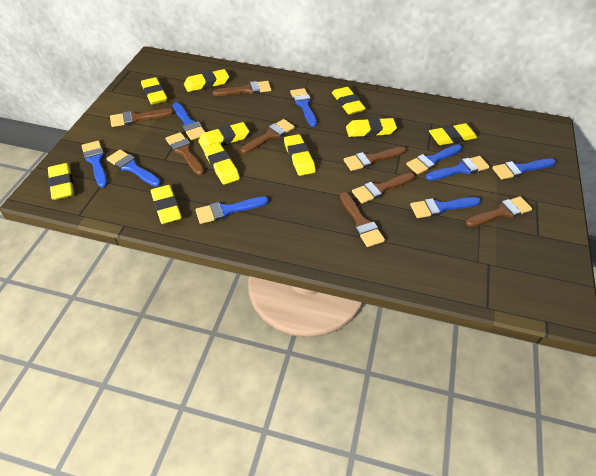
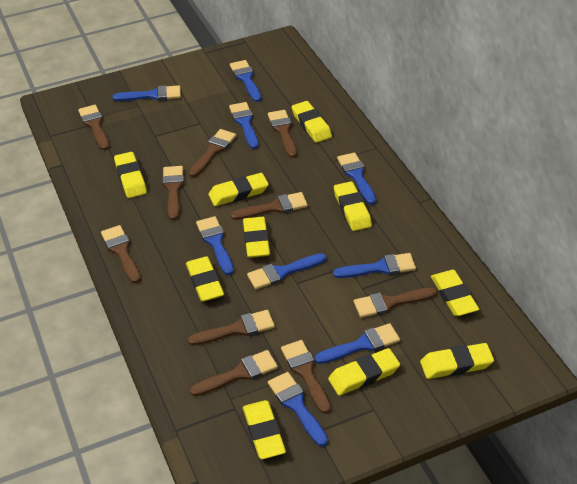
brown brush: 8 -> 10

